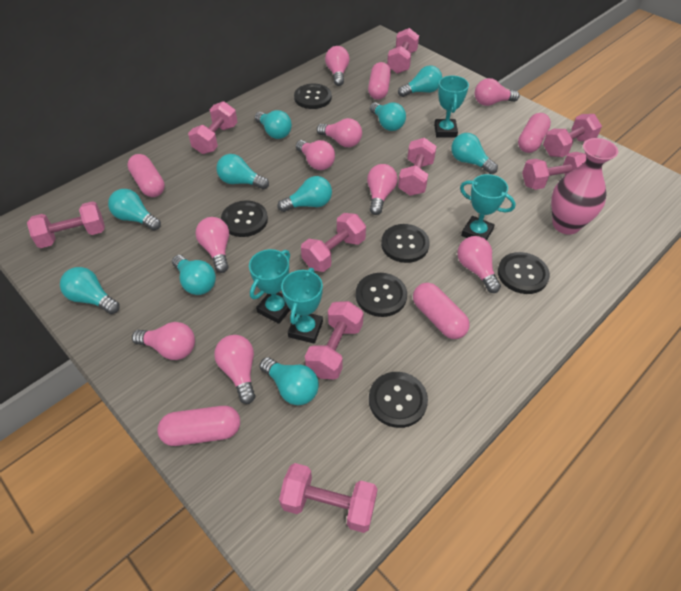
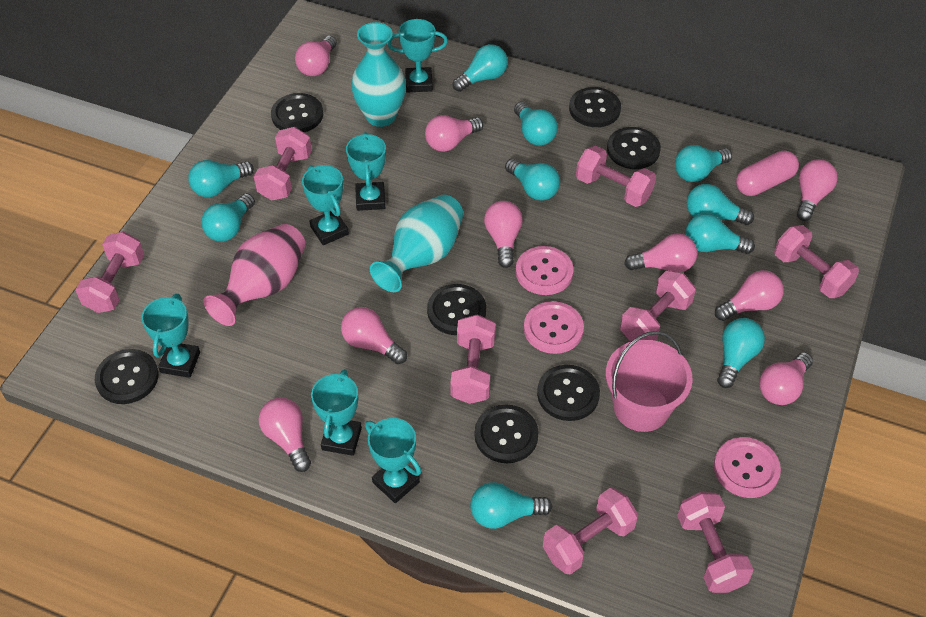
black button: 6 -> 7
pink bucket: 0 -> 1
pink button: 0 -> 3
pink capsule: 5 -> 1
pink dumbbell: 9 -> 8
turquoise trophy: 4 -> 6
turquoise vase: 0 -> 2

